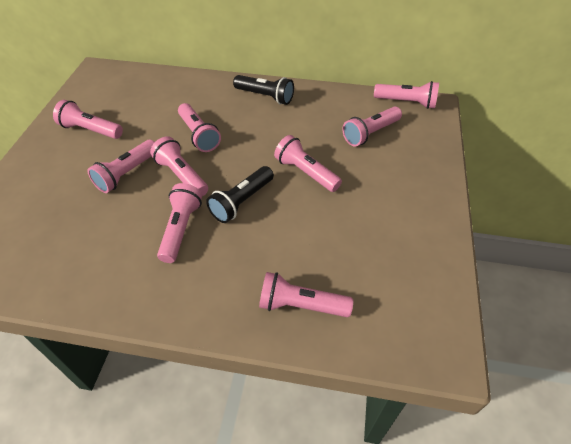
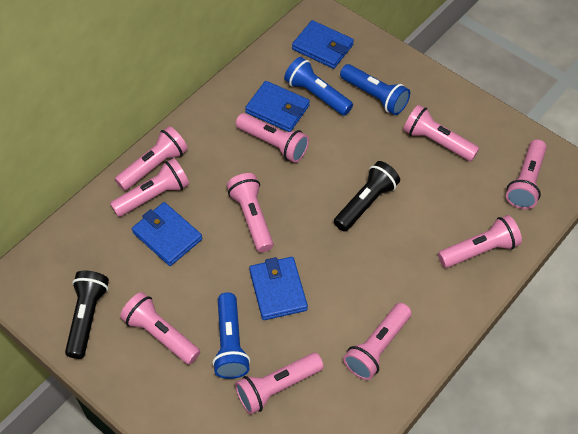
blue flashlight: 0 -> 3
blue wallet: 0 -> 4
pink flashlight: 9 -> 10

